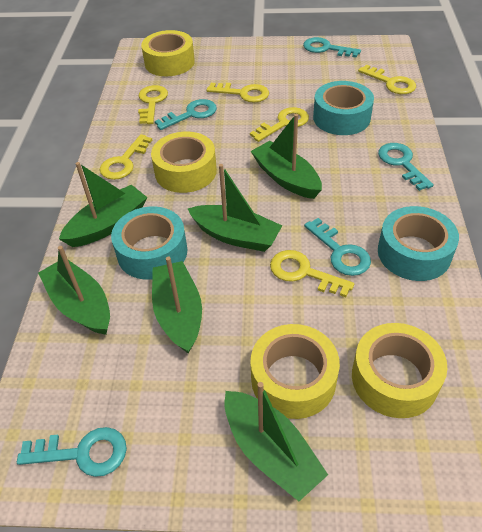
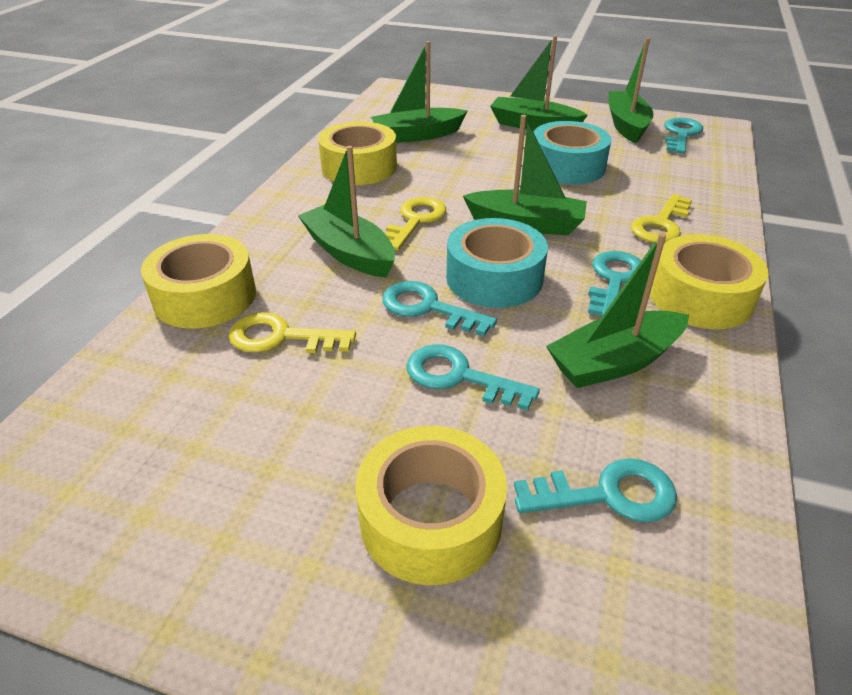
turquoise tape: 3 -> 2
yellow key: 6 -> 3

